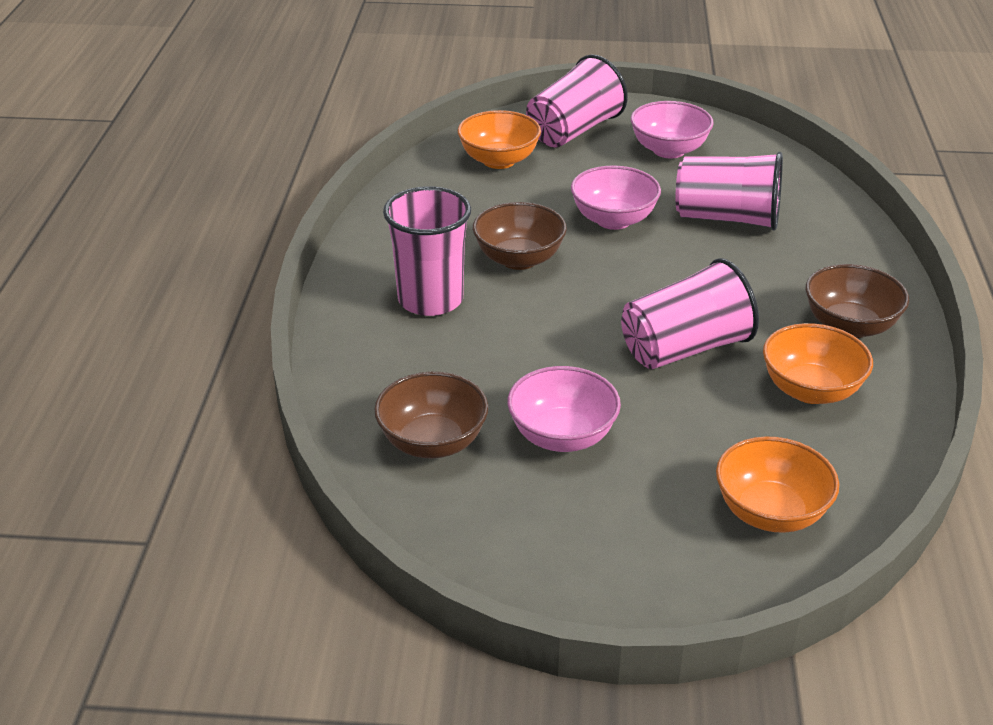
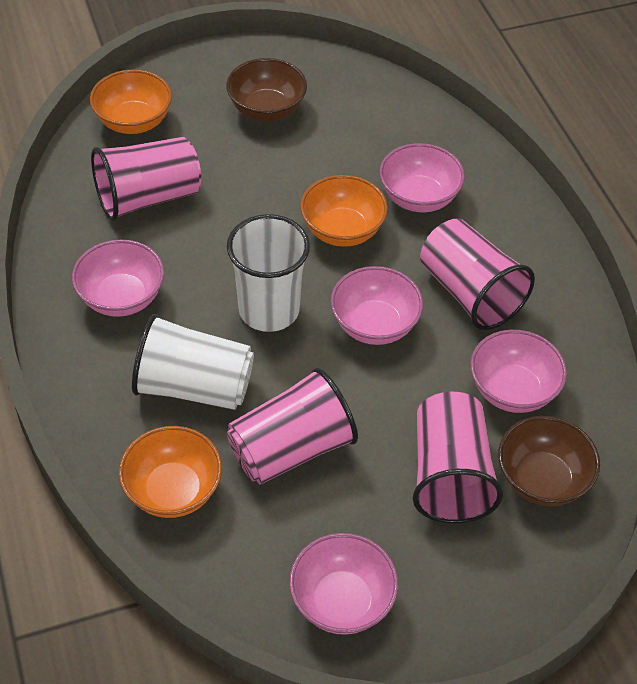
brown bowl: 3 -> 2
pink bowl: 3 -> 5
white cup: 0 -> 2

